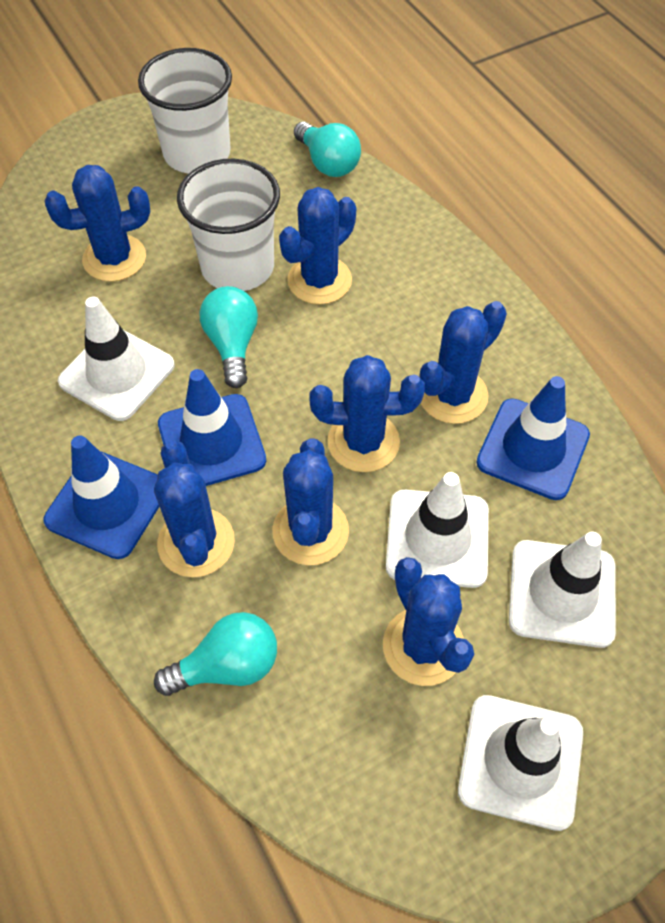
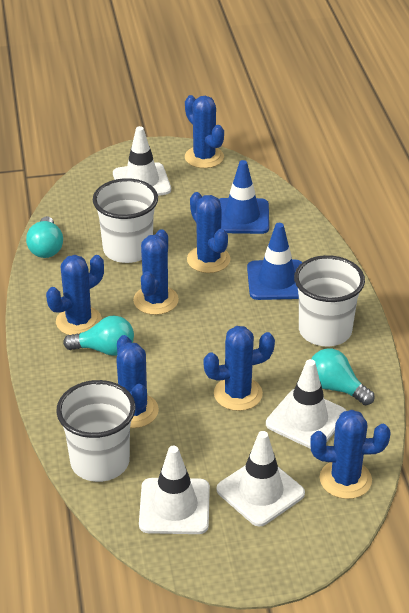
blue traffic cone: 3 -> 2
white cup: 2 -> 3

